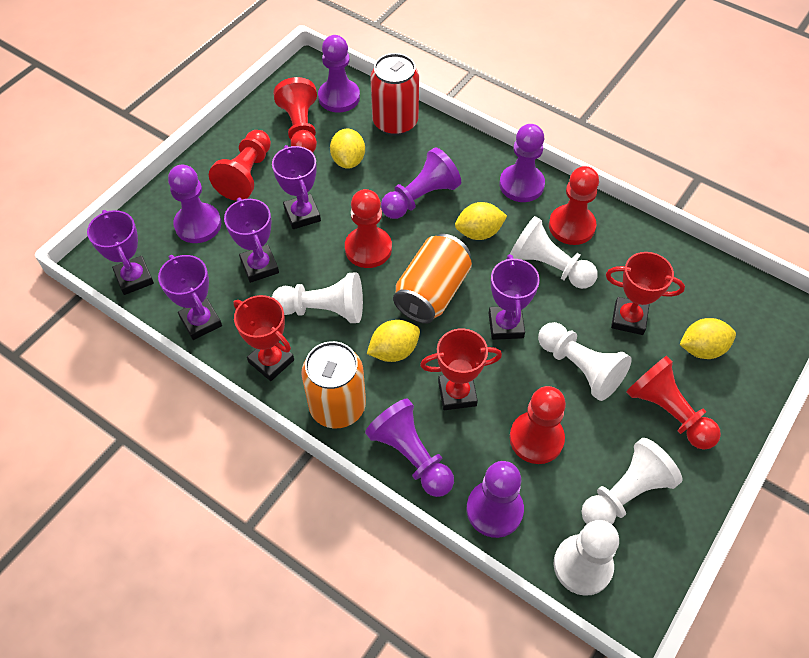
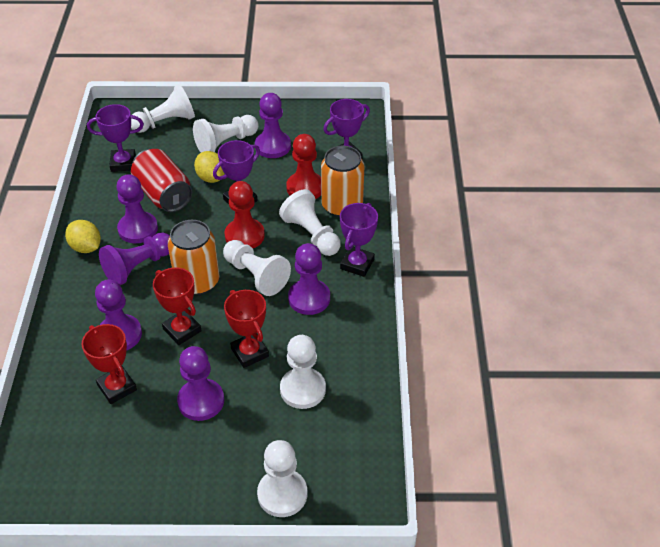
purple trophy: 5 -> 4
red pawn: 6 -> 2
white pawn: 5 -> 6
yellow lemon: 4 -> 2

